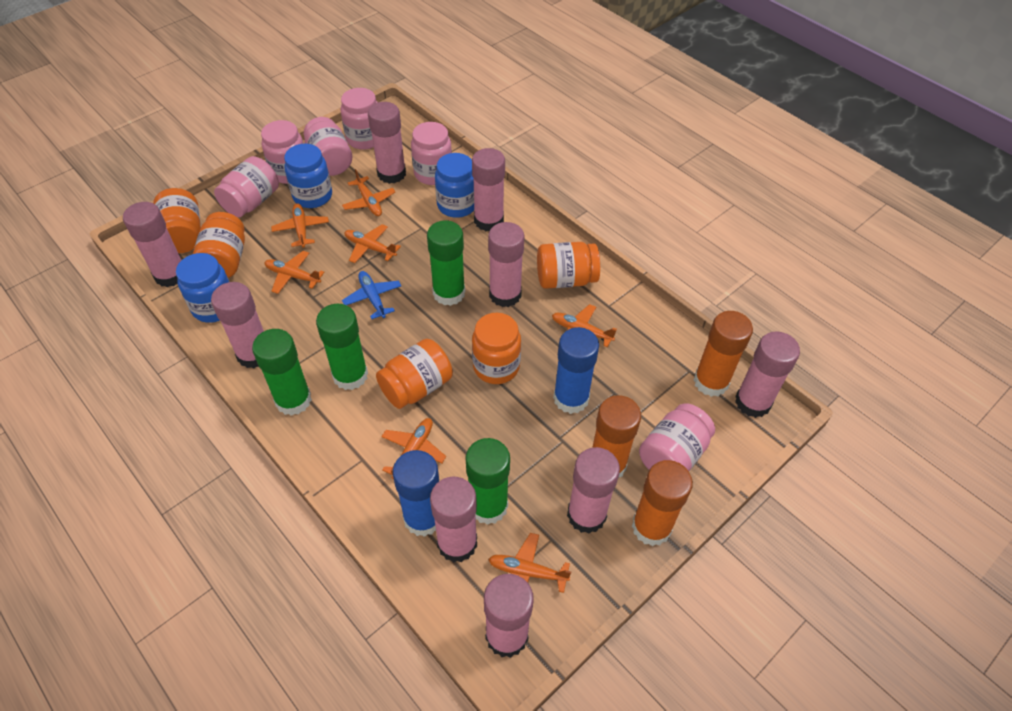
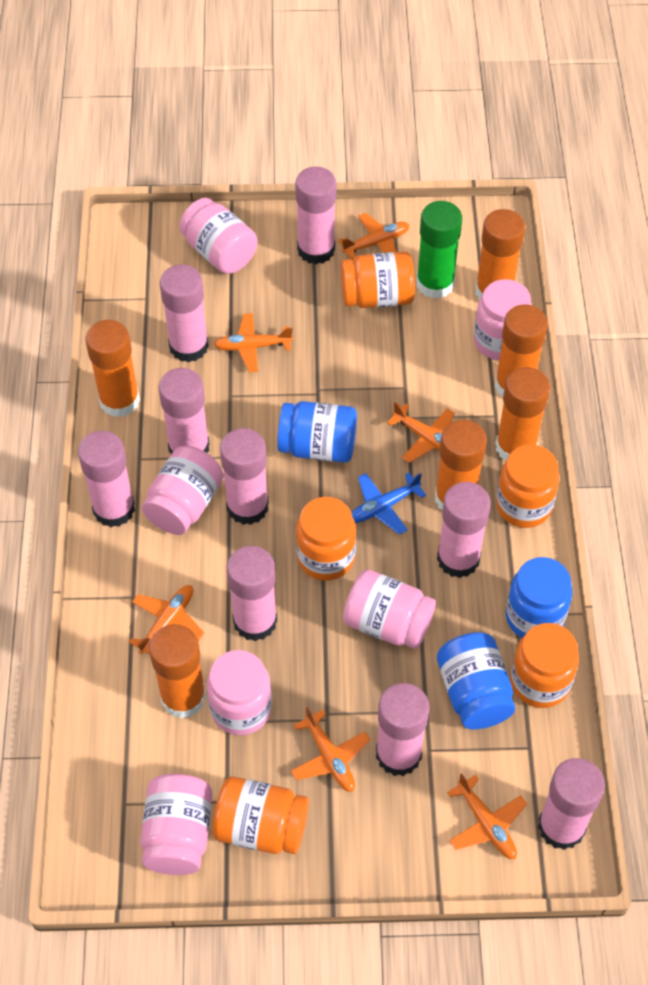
blue glue stick: 2 -> 0
green glue stick: 4 -> 1
orange glue stick: 3 -> 6
orange plane: 7 -> 6

